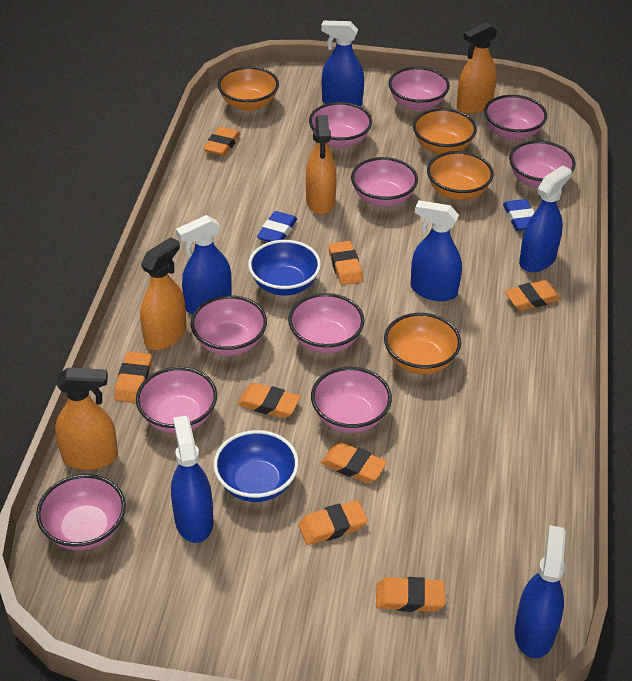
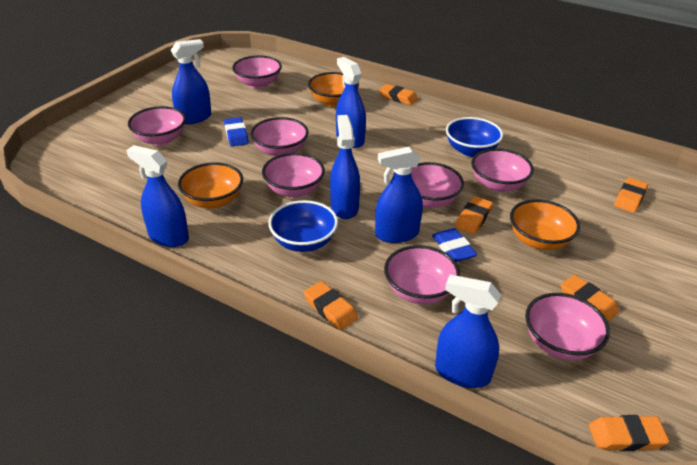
orange bowl: 4 -> 3
orange eraser: 8 -> 6
orange spray bottle: 4 -> 0
pink bowl: 10 -> 8

